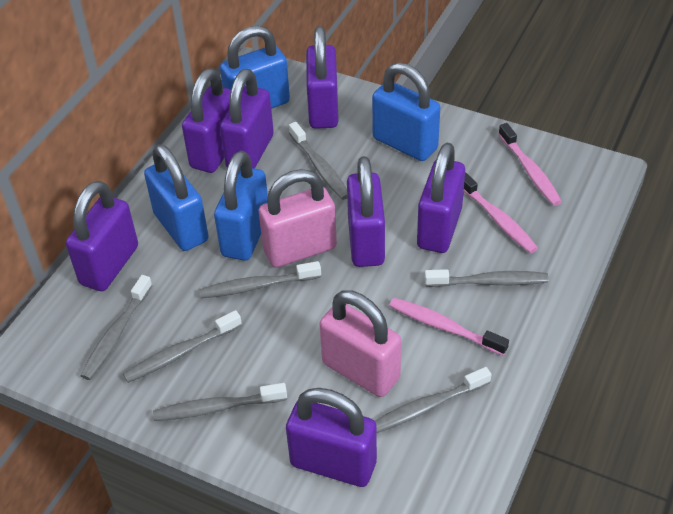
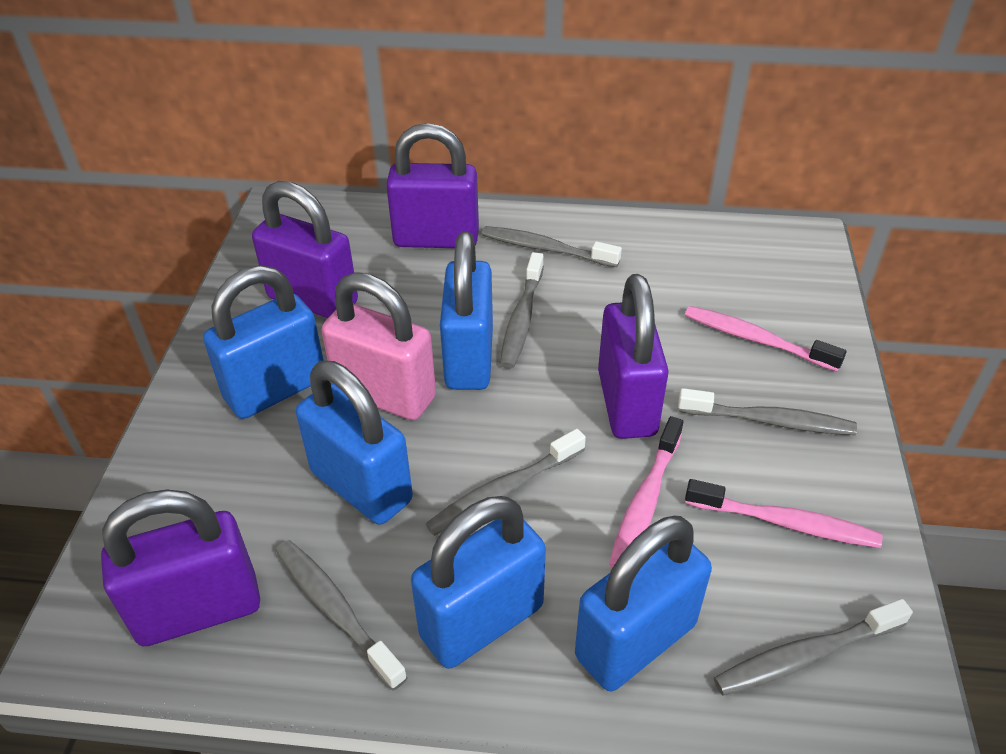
blue padlock: 4 -> 5
grey toothbrush: 7 -> 6
pink padlock: 2 -> 1
purple padlock: 7 -> 4

